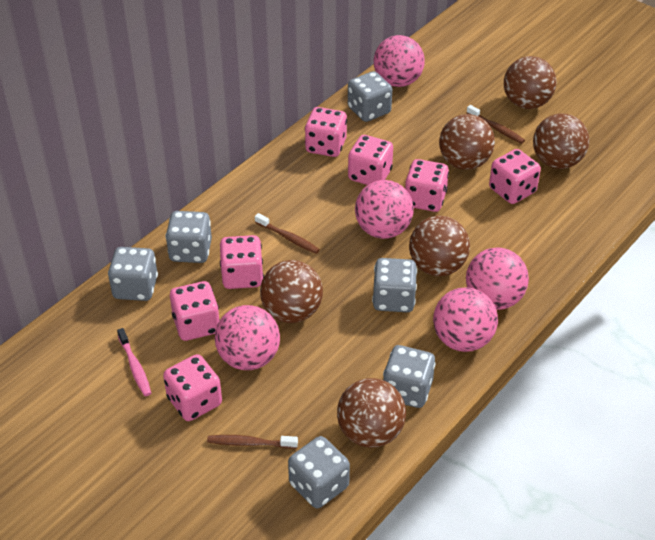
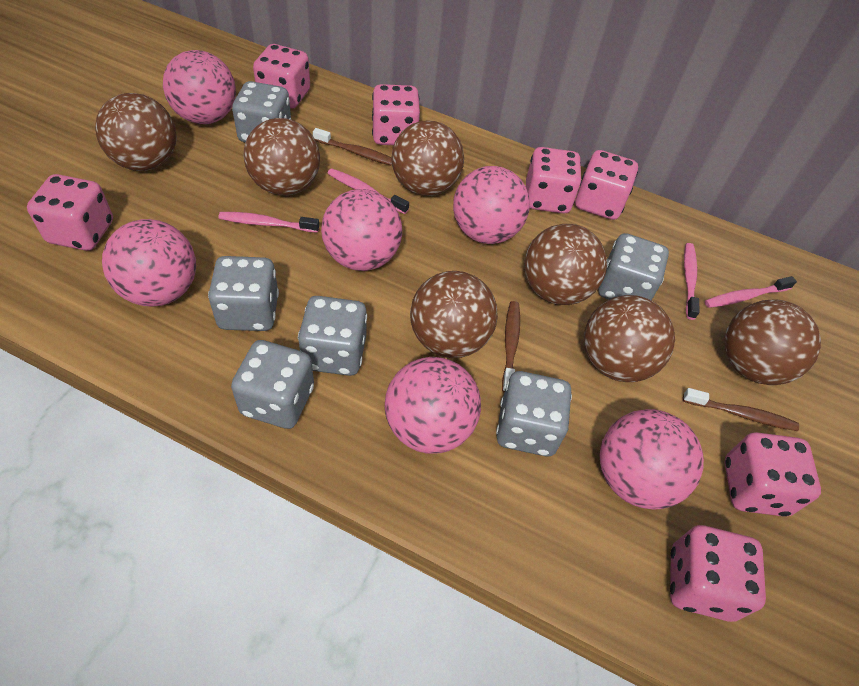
brown ball: 6 -> 7
pink ball: 5 -> 6
pink toothbrush: 1 -> 4

